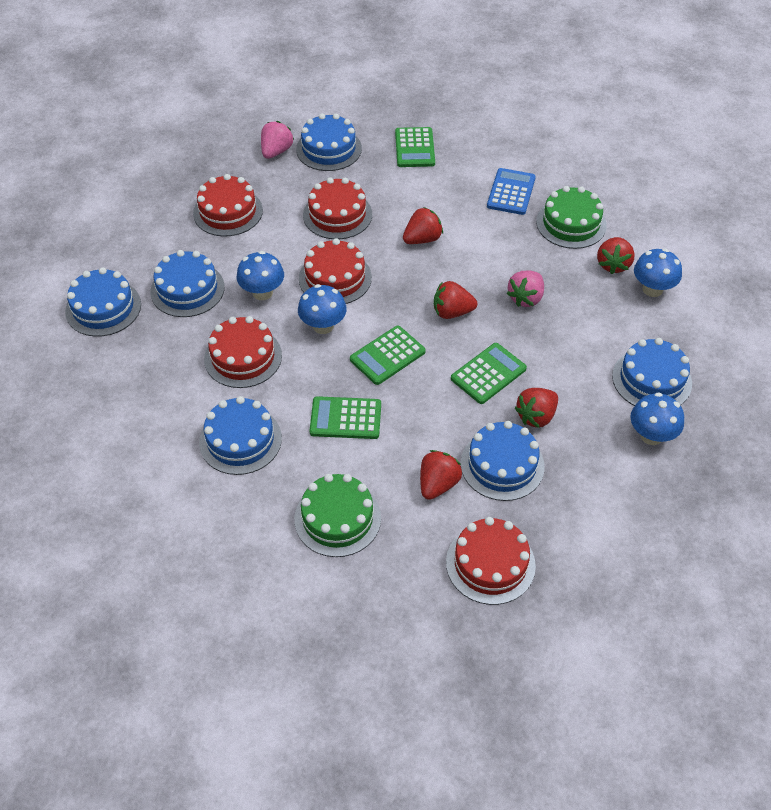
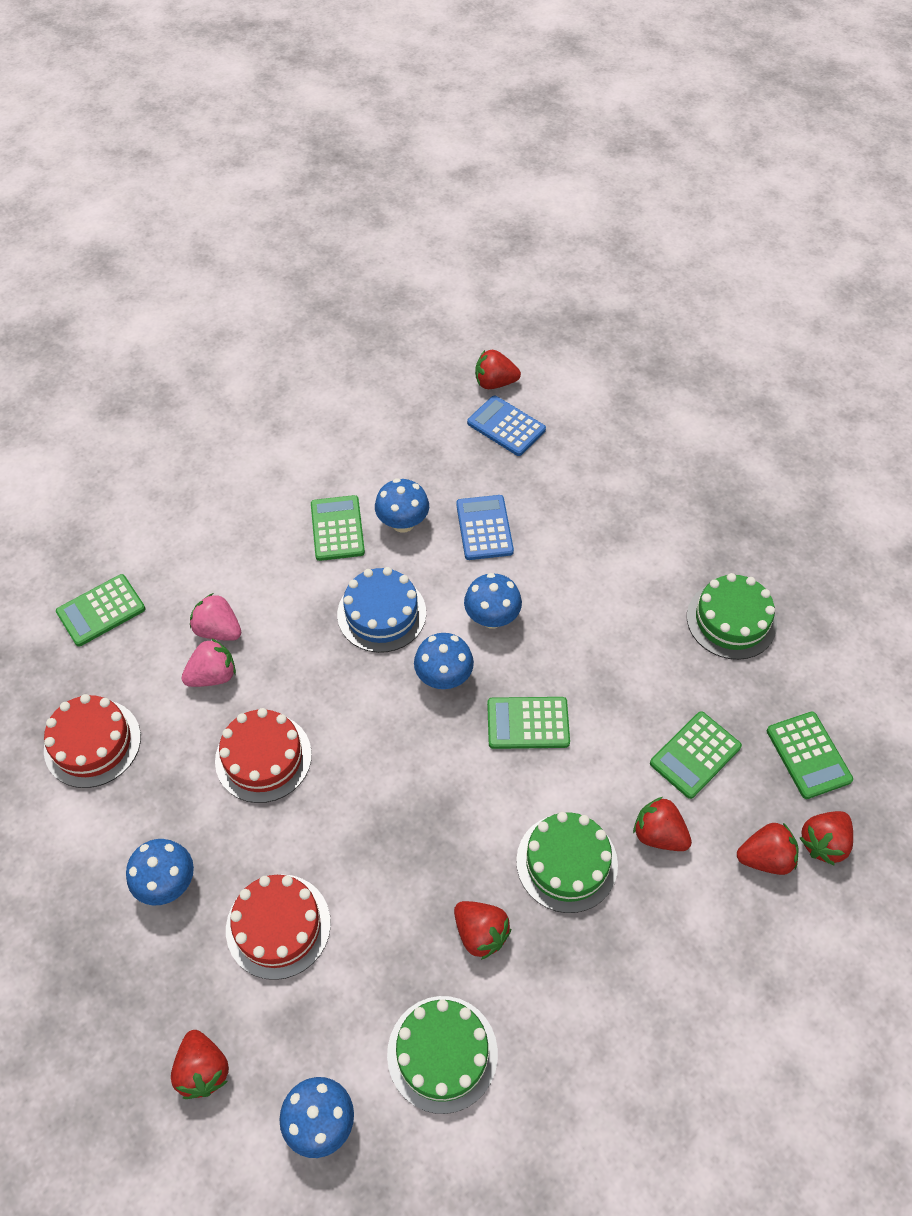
blue cake: 6 -> 1
blue calculator: 1 -> 2
blue mushroom: 4 -> 5
green cake: 2 -> 3
green calculator: 4 -> 5
red cake: 5 -> 3
red strawberry: 5 -> 6

